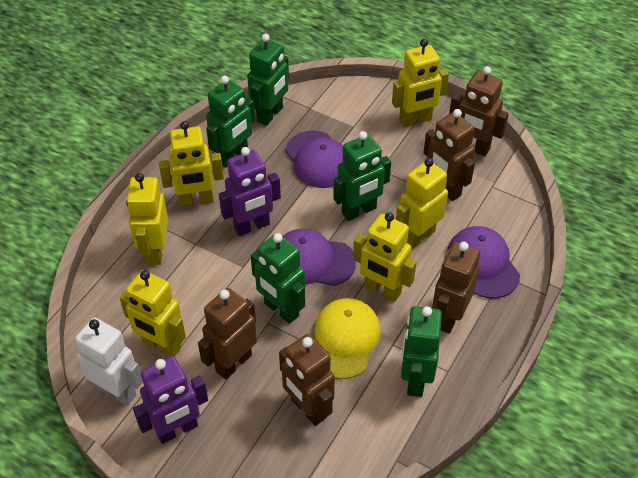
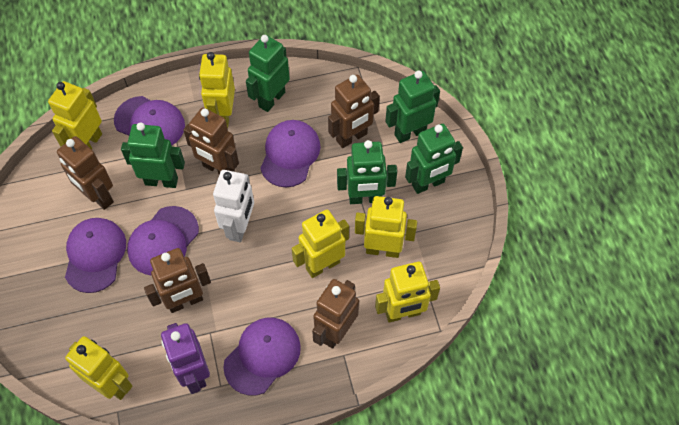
purple cap: 3 -> 5
purple robot: 2 -> 1
yellow cap: 1 -> 0

